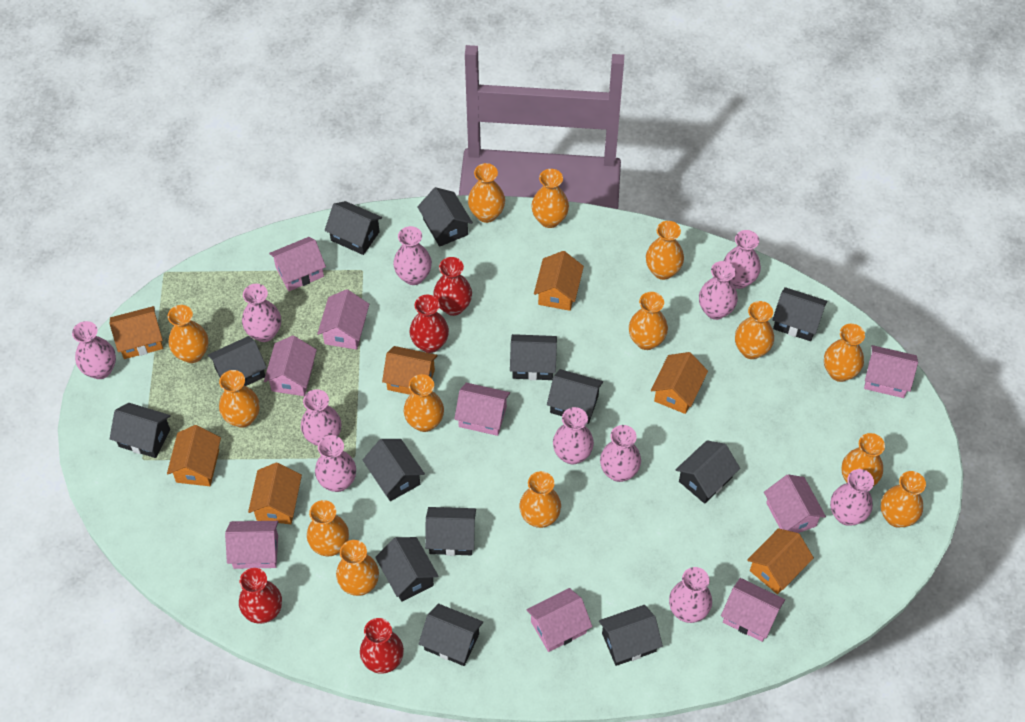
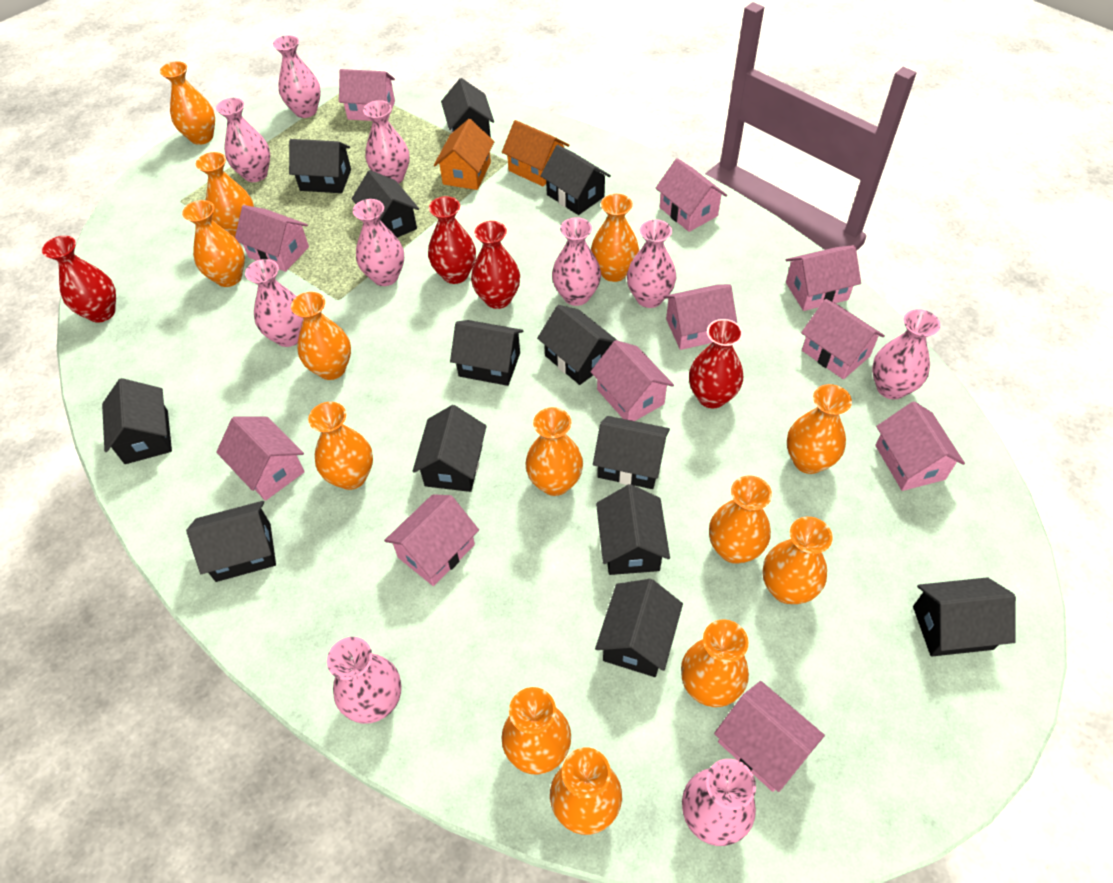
orange house: 7 -> 2
orange vase: 14 -> 13
pink house: 9 -> 11
pink vase: 11 -> 10

